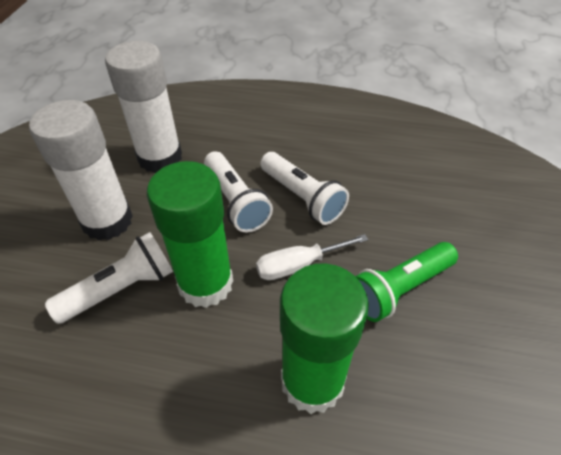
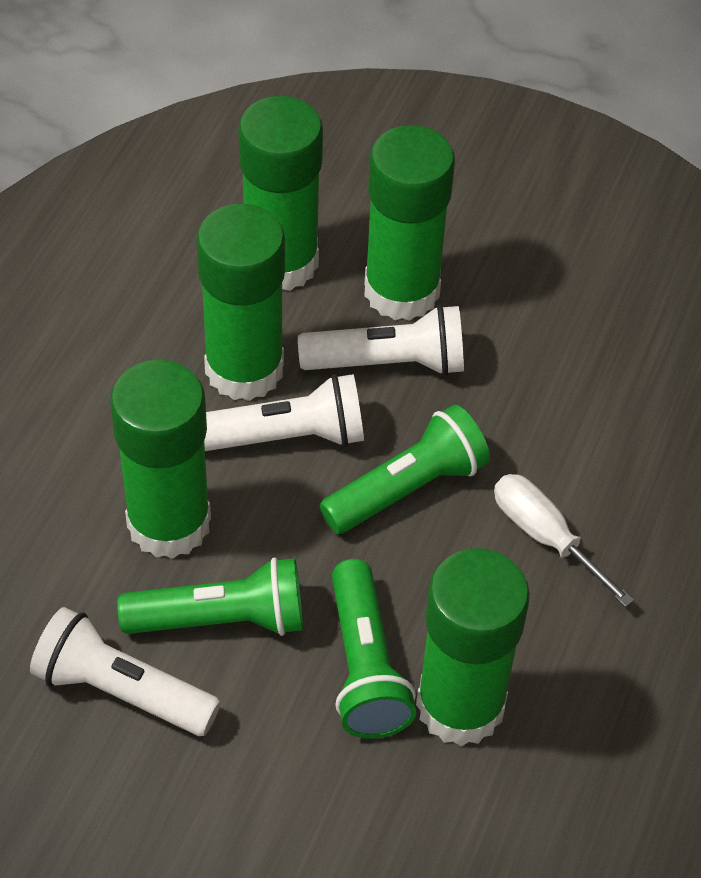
green flashlight: 1 -> 3
green glue stick: 2 -> 5
white glue stick: 2 -> 0

